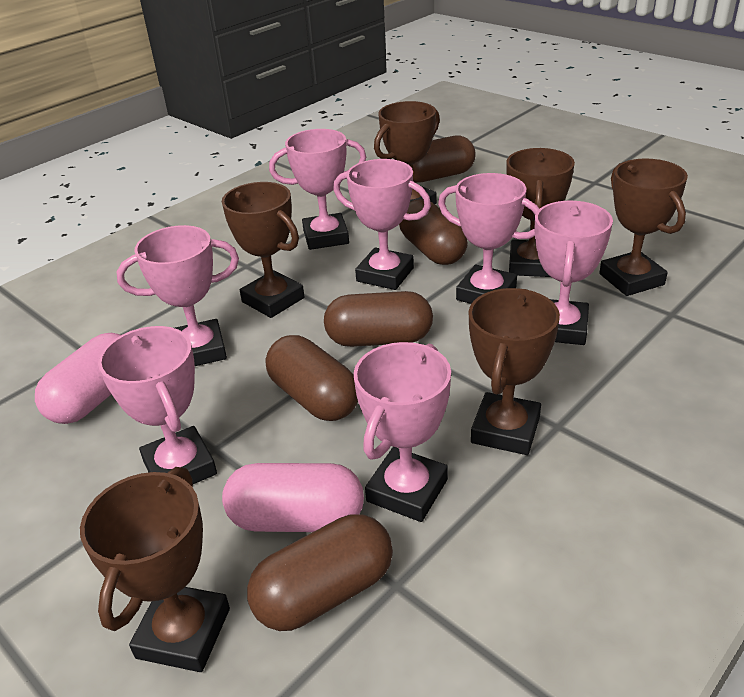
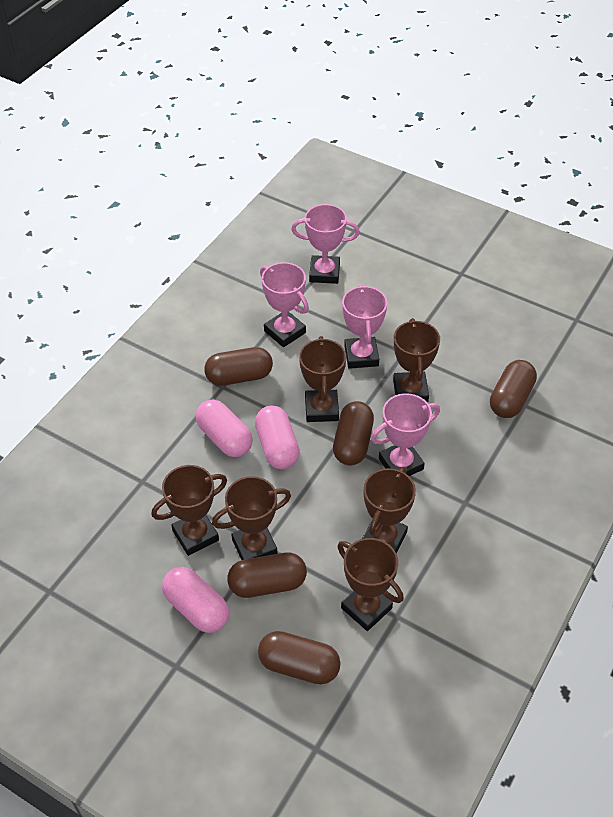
pink capsule: 2 -> 3
pink trophy: 7 -> 4

